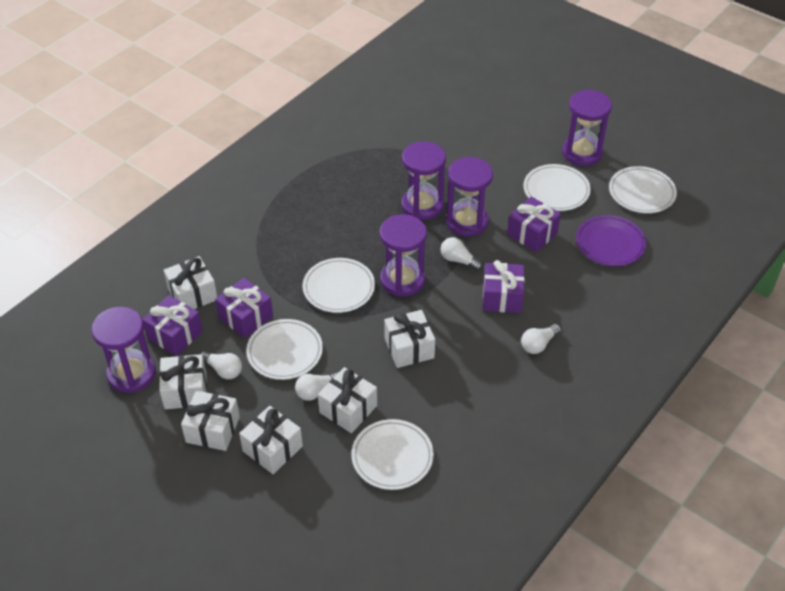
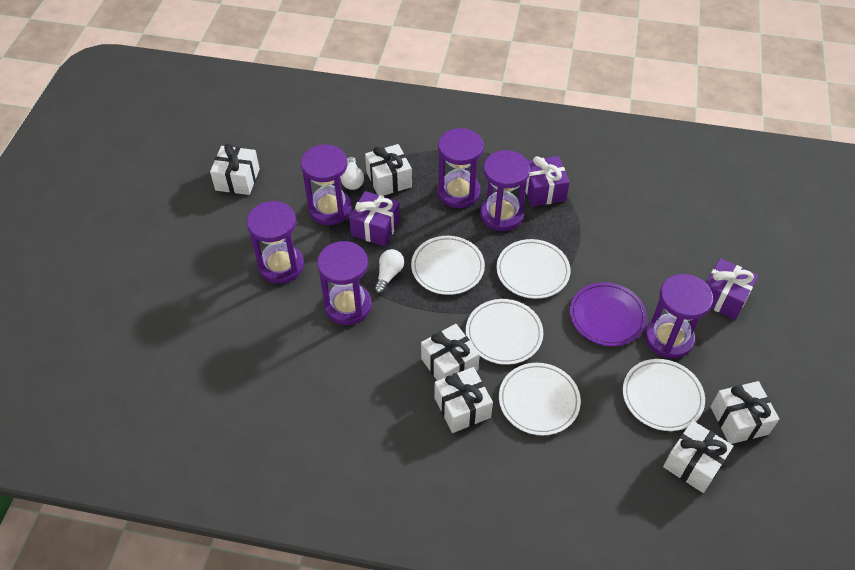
purple gift: 4 -> 3
purple hourglass: 5 -> 6
white light bulb: 4 -> 2

